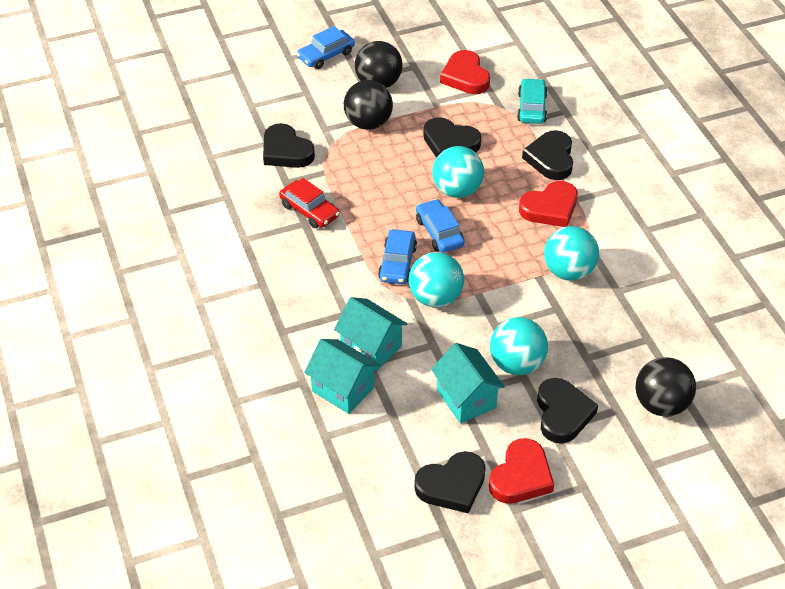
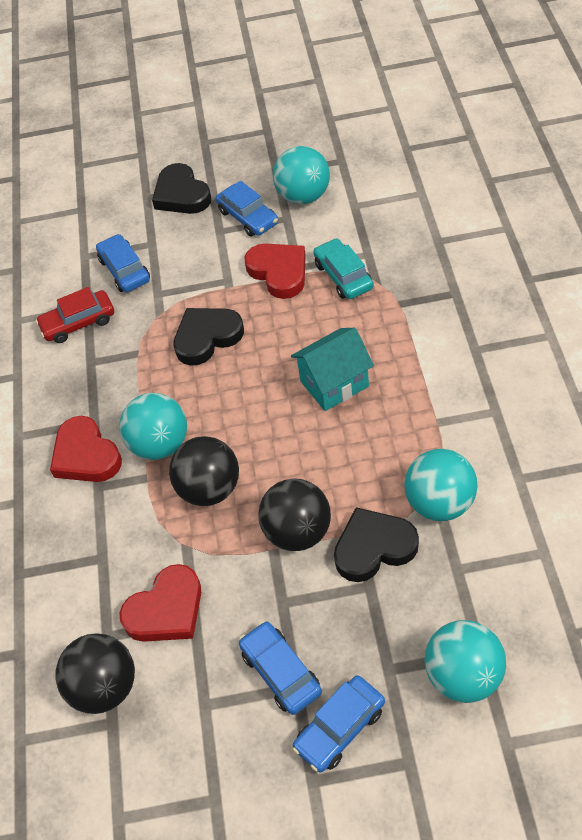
black heart: 5 -> 3
blue car: 3 -> 4
turquoise house: 3 -> 1

